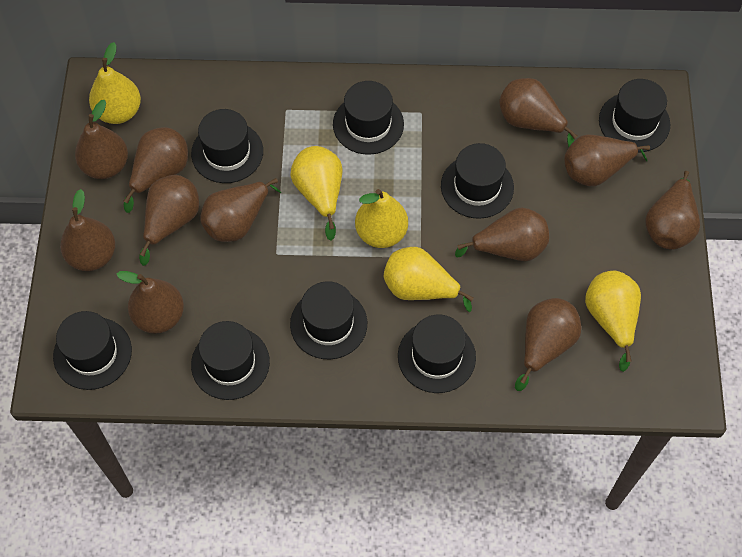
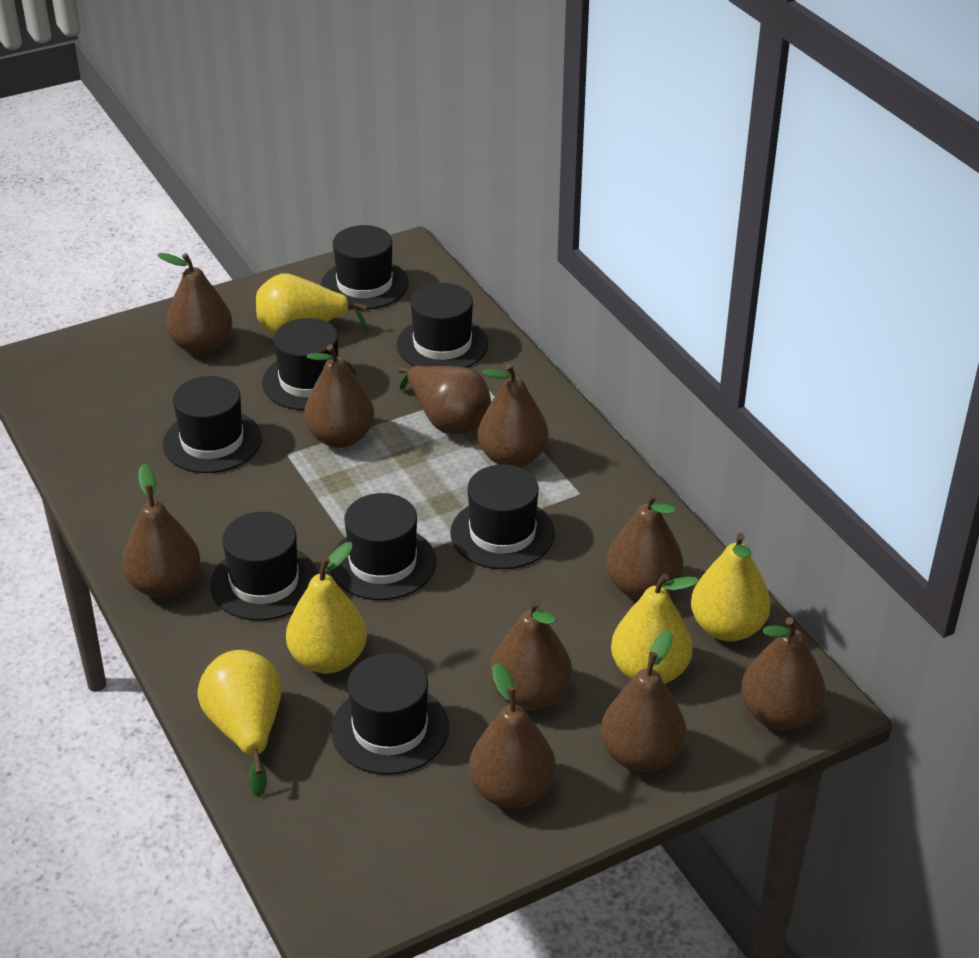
brown pear: 11 -> 10

